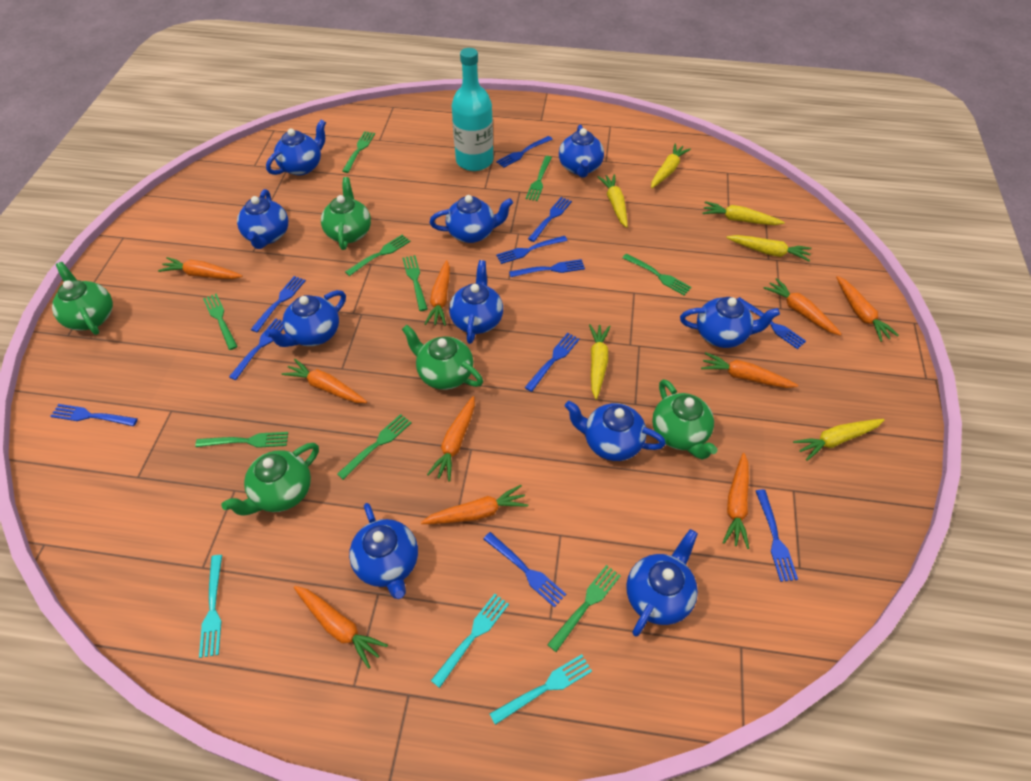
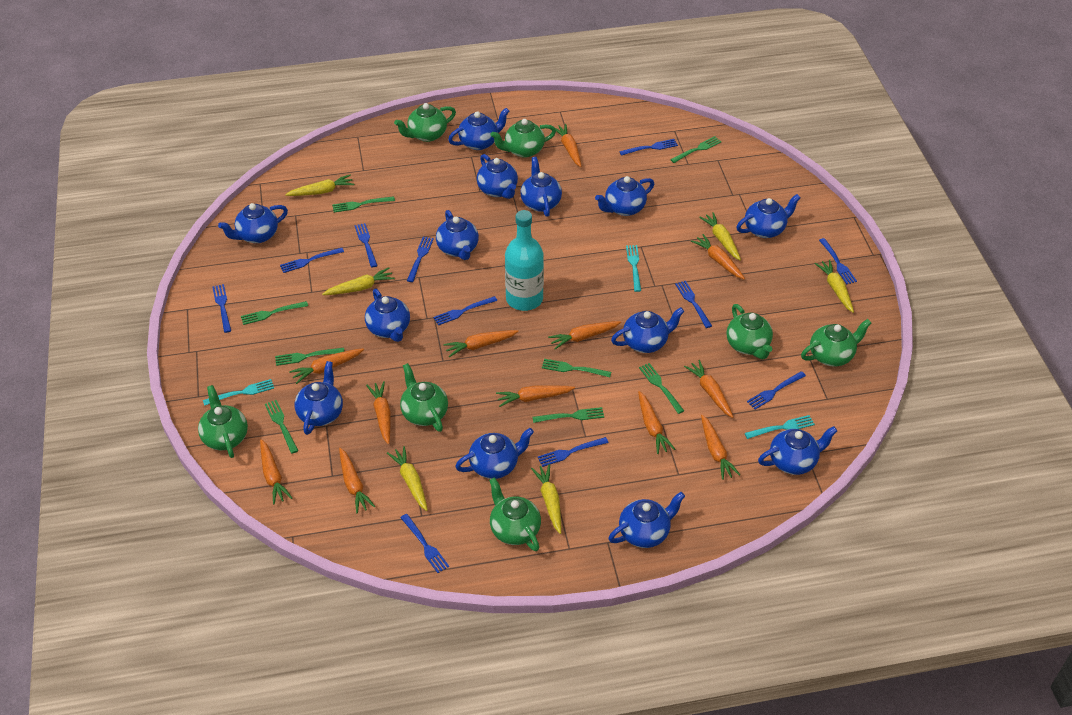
blue teapot: 10 -> 13
green fork: 9 -> 8
green teapot: 5 -> 7
orange carrot: 10 -> 12

